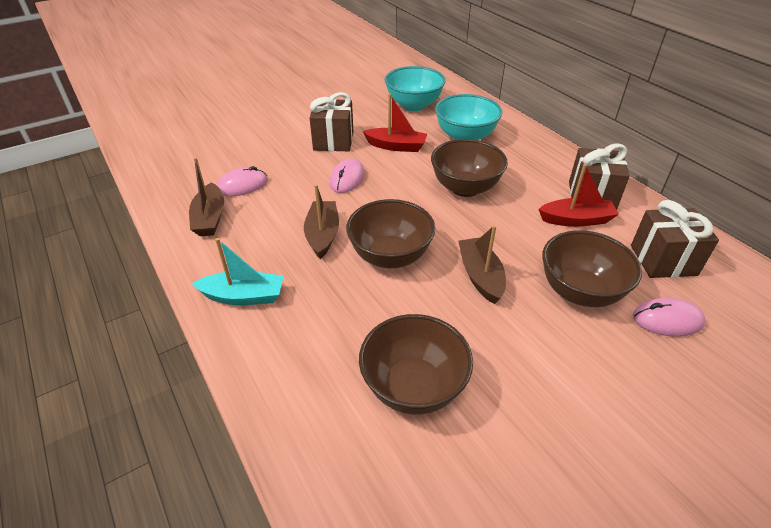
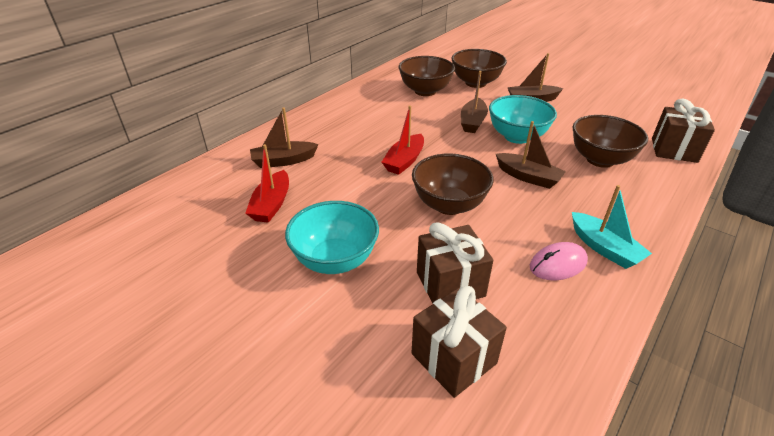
brown boat: 3 -> 4
pink mouse: 3 -> 1

